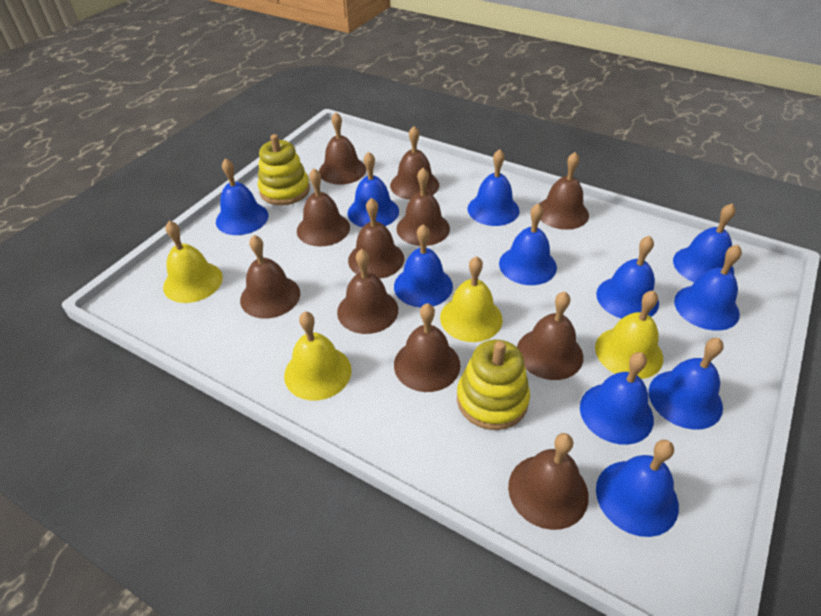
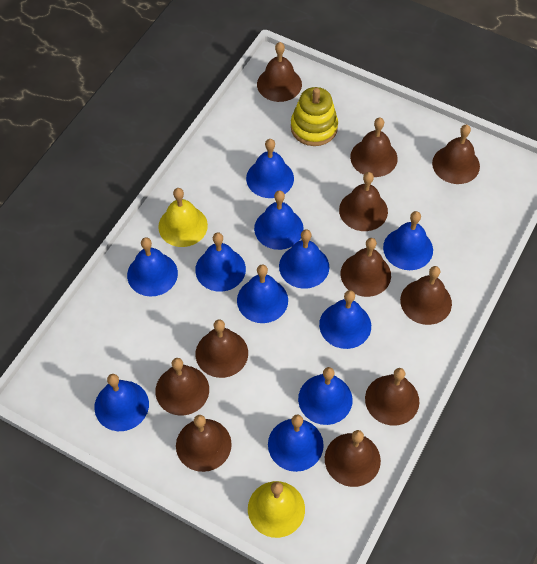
yellow bell: 4 -> 2
yellow stacking toy: 2 -> 1

